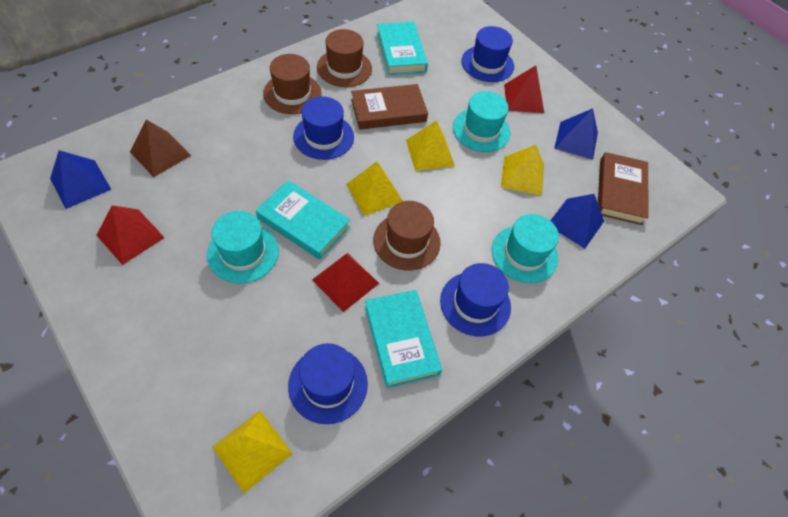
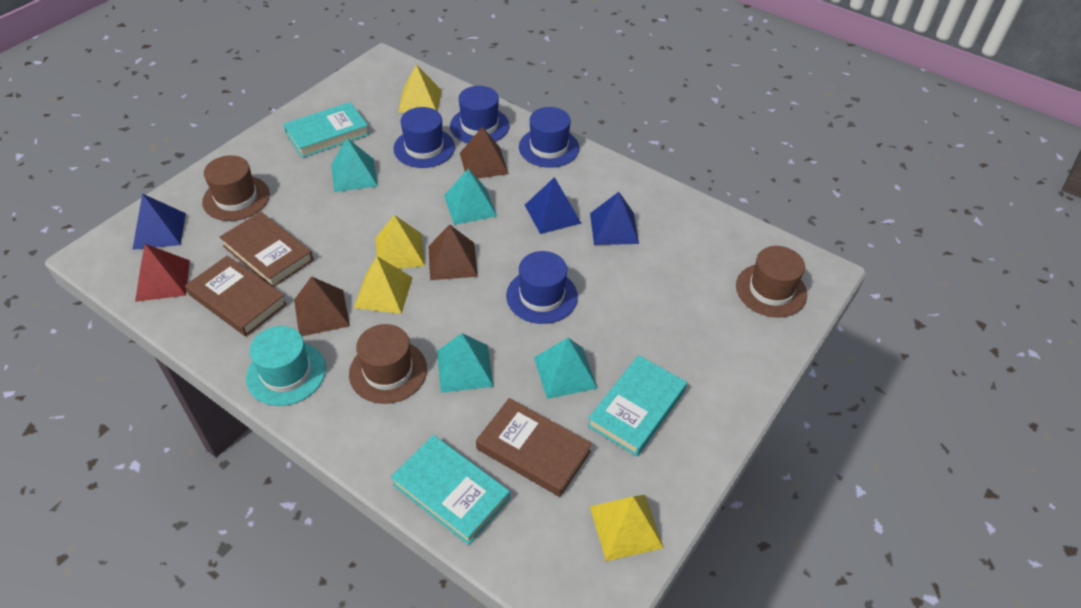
brown book: 2 -> 3
brown pyramid: 1 -> 3
red pyramid: 3 -> 1
turquoise hat: 3 -> 1
turquoise pyramid: 0 -> 4

